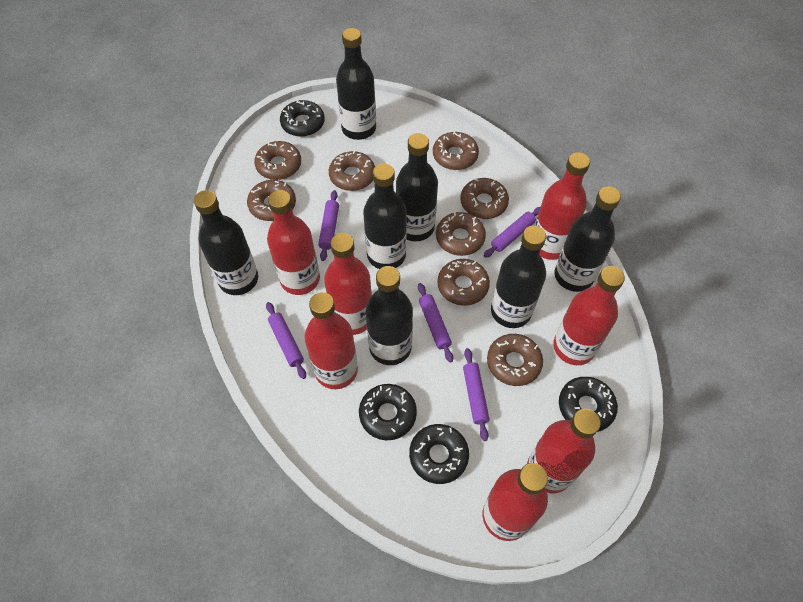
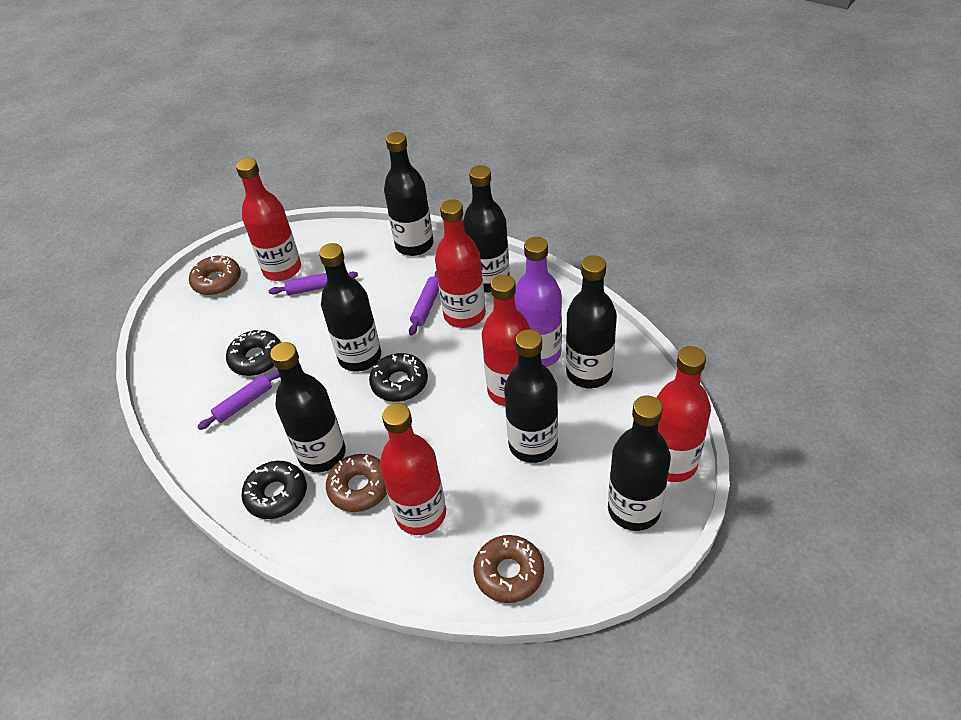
black donut: 4 -> 3
brown donut: 8 -> 3
purple bottle: 0 -> 1
purple rolling pin: 5 -> 3
red bottle: 7 -> 5

